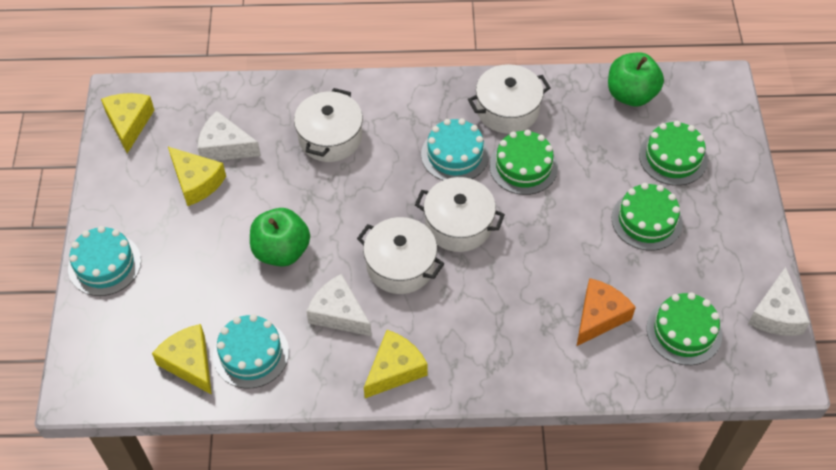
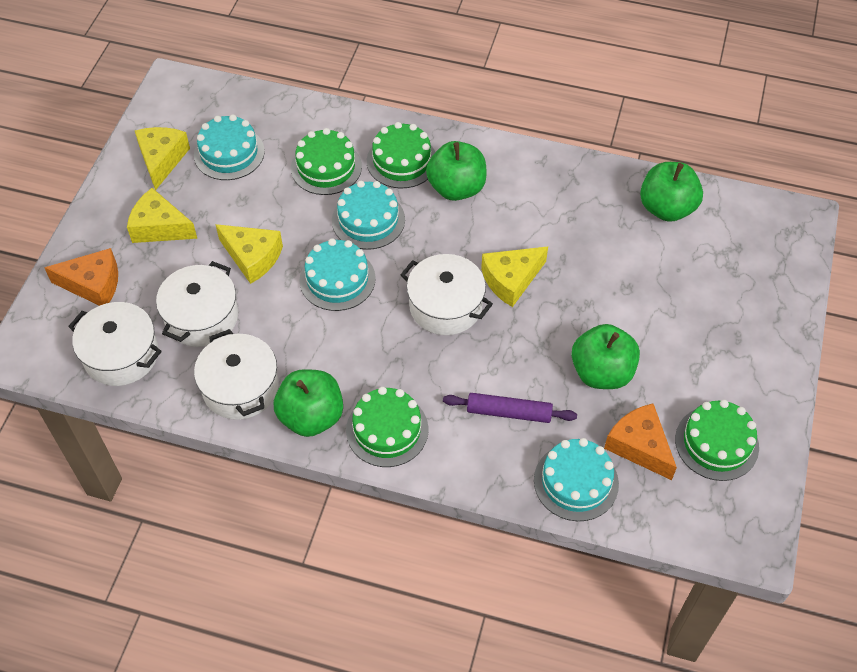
green apple: 2 -> 4
orange cheese: 1 -> 2
purple rolling pin: 0 -> 1
turquoise cake: 3 -> 4
white cheese: 3 -> 0

